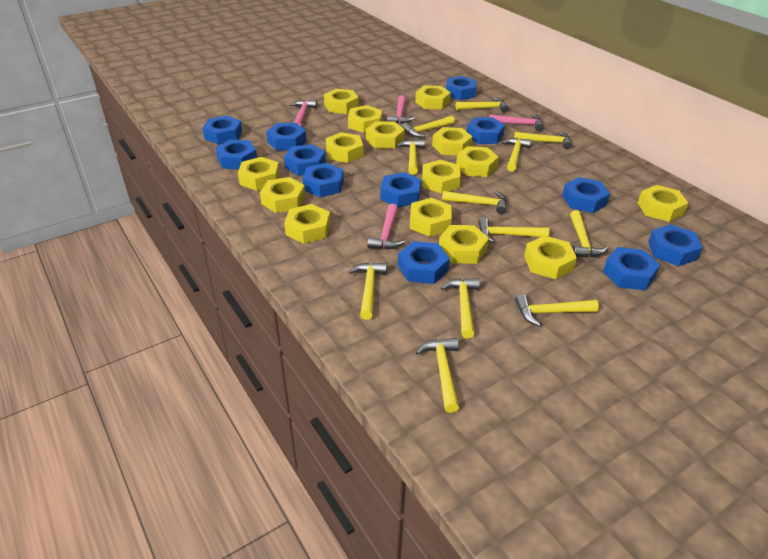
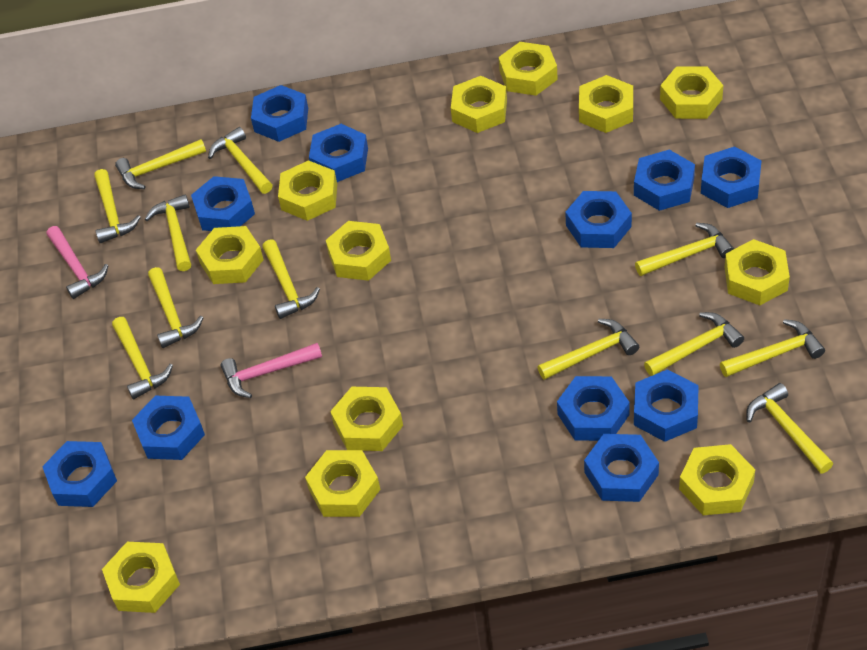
blue nut: 12 -> 11
pink hammer: 4 -> 2
yellow nut: 15 -> 12

